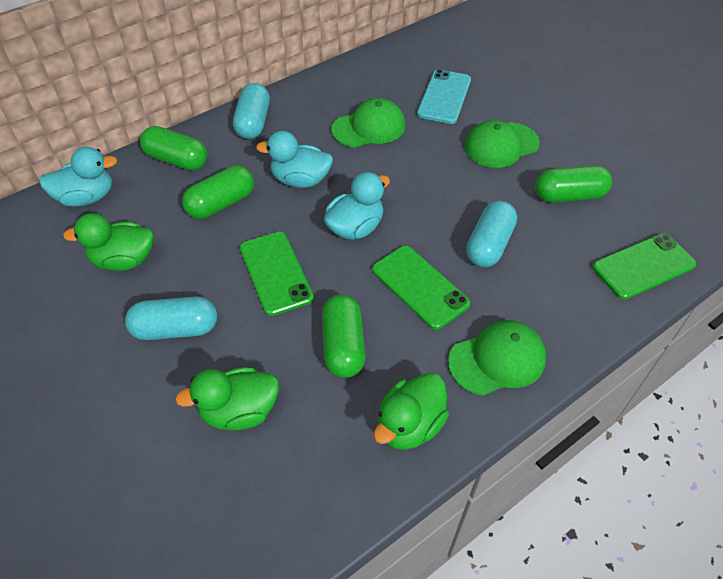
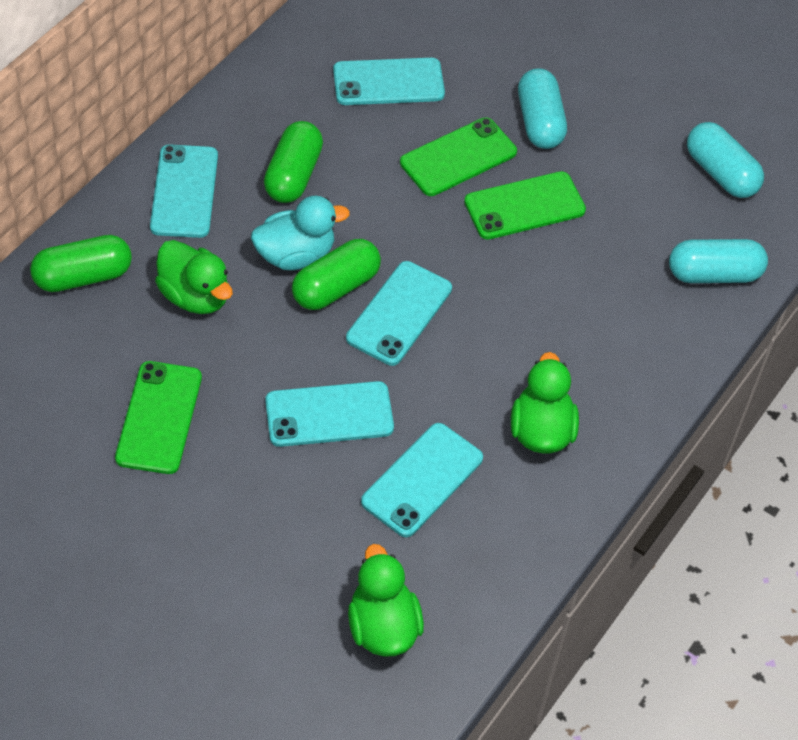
green cap: 3 -> 0
green capsule: 4 -> 3
turquoise duck: 3 -> 1
turquoise phone: 1 -> 5

